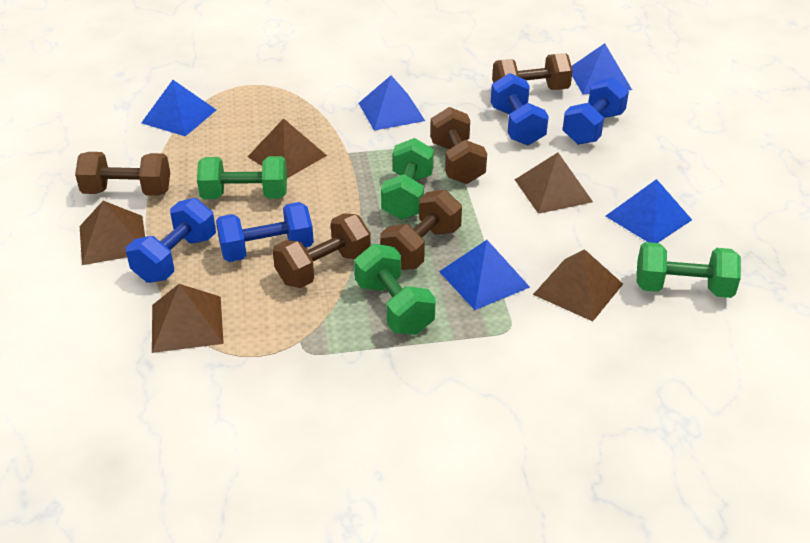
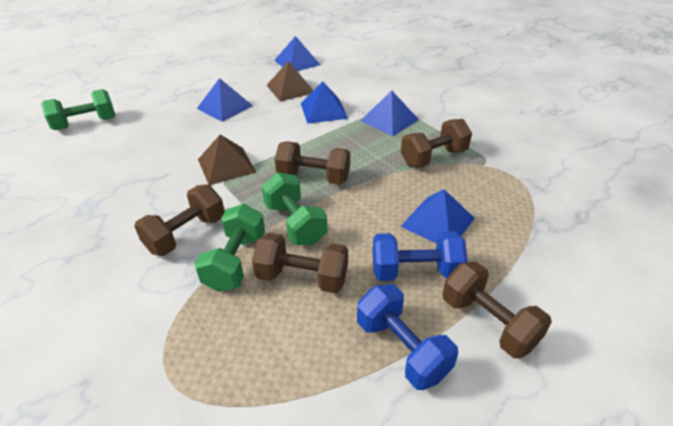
blue dumbbell: 4 -> 2
brown pyramid: 5 -> 2
green dumbbell: 4 -> 3

